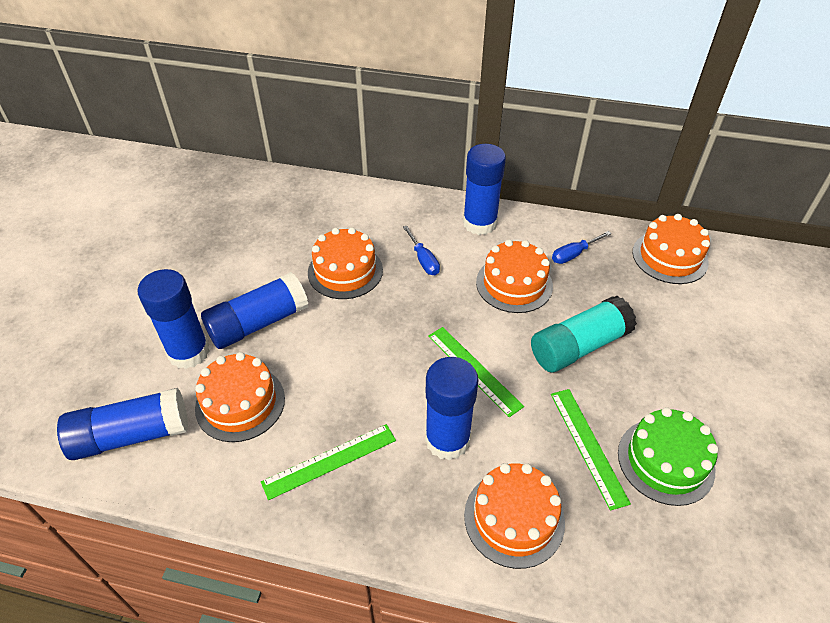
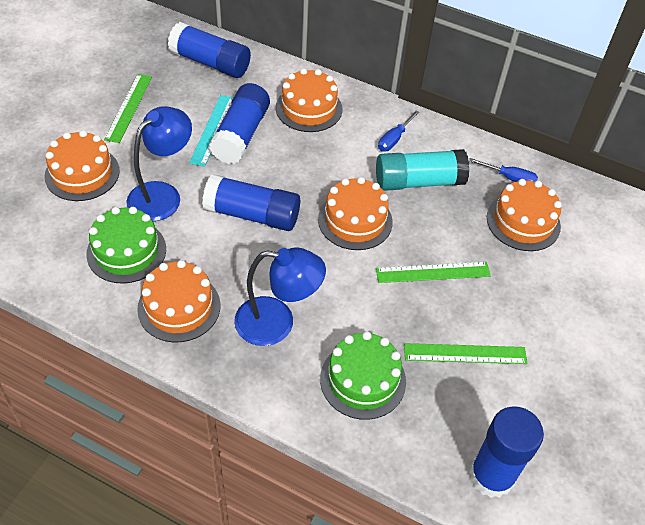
blue glue stick: 5 -> 4
blue lamp: 0 -> 2
green cake: 1 -> 2
turquoise ruler: 0 -> 1

